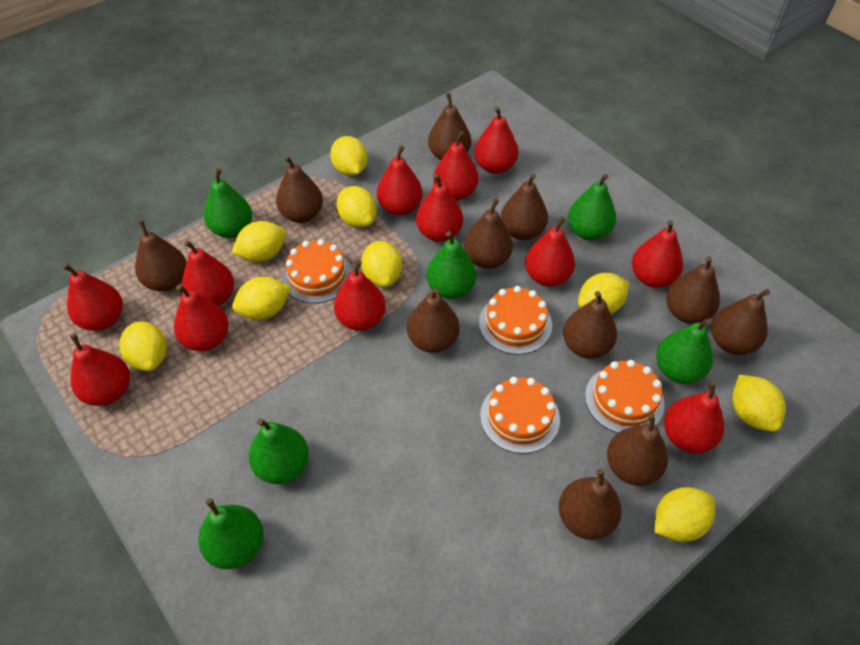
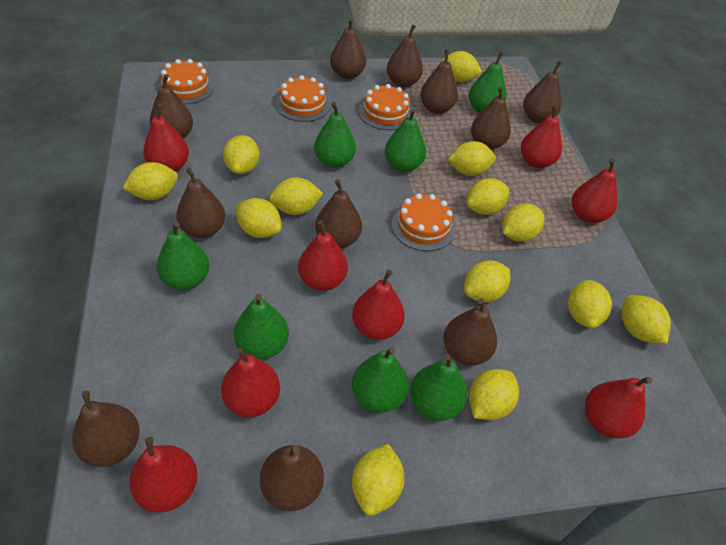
green pear: 6 -> 7
red pear: 12 -> 8
yellow lemon: 9 -> 13

